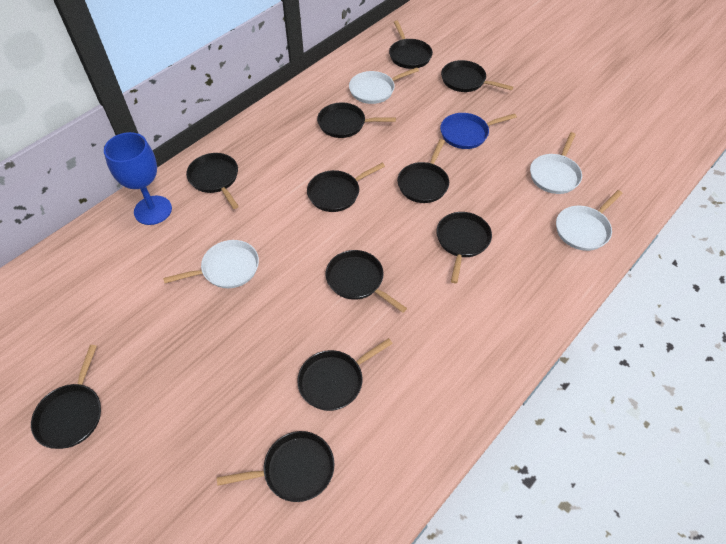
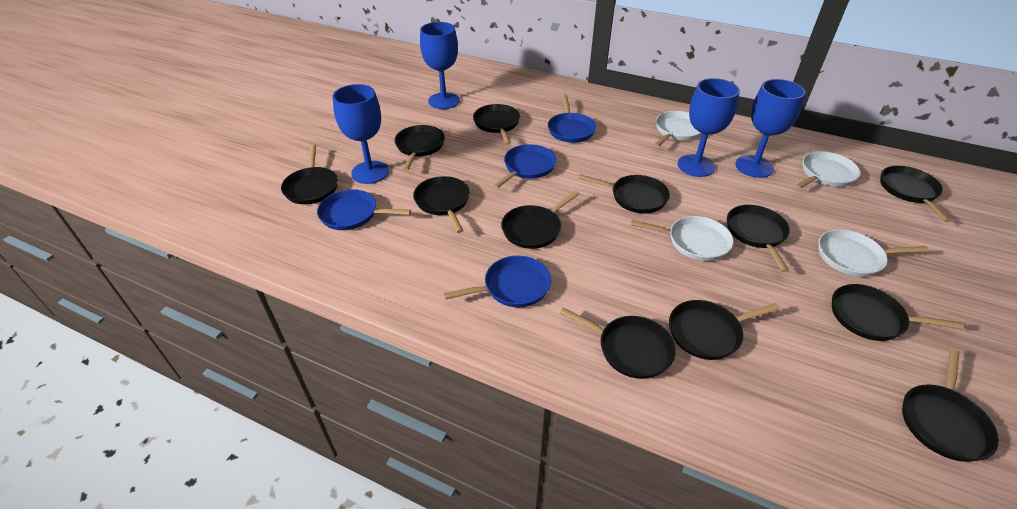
black pan: 11 -> 12
blue goblet: 1 -> 4
blue pan: 1 -> 4

